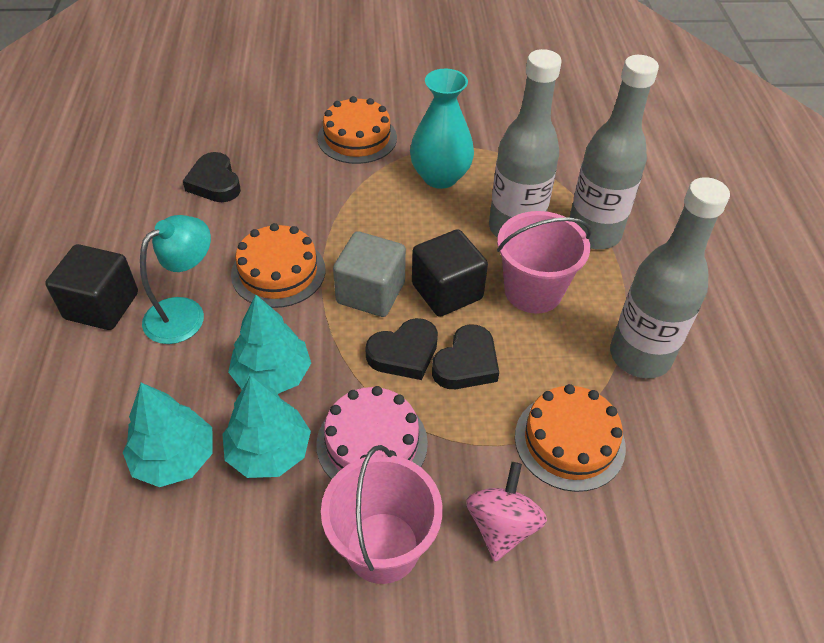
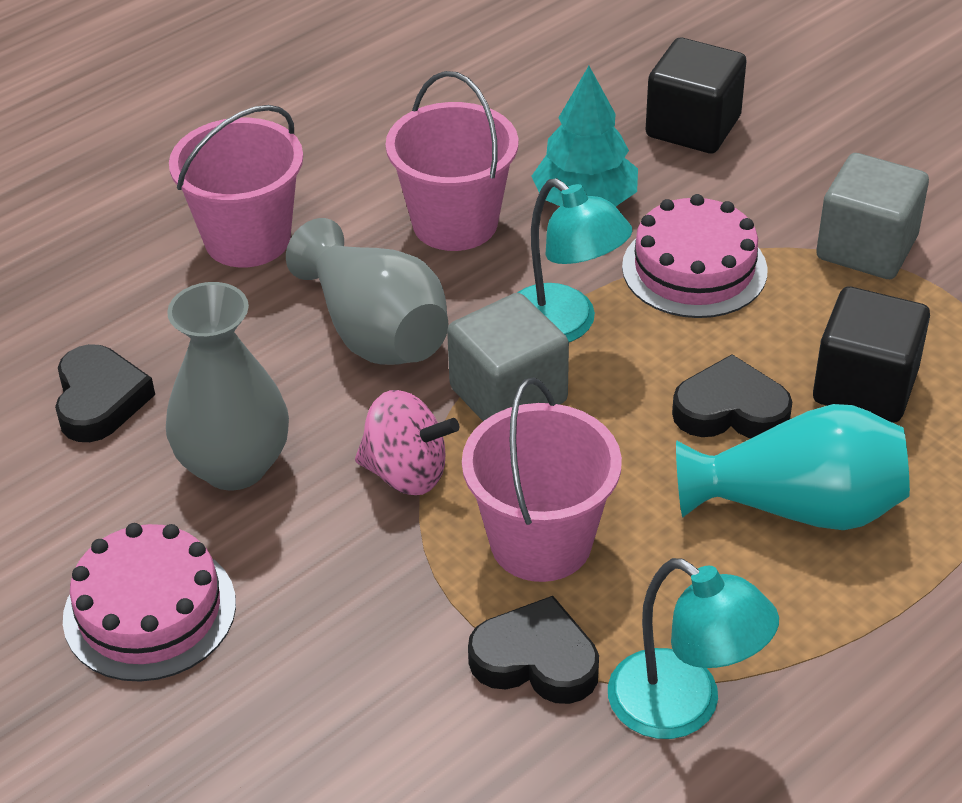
grey bottle: 3 -> 0
grey cube: 1 -> 2
grey vase: 0 -> 2
orange cake: 3 -> 0
pink bucket: 2 -> 3
pink cake: 1 -> 2
turquoise lamp: 1 -> 2
turquoise tree: 3 -> 1

